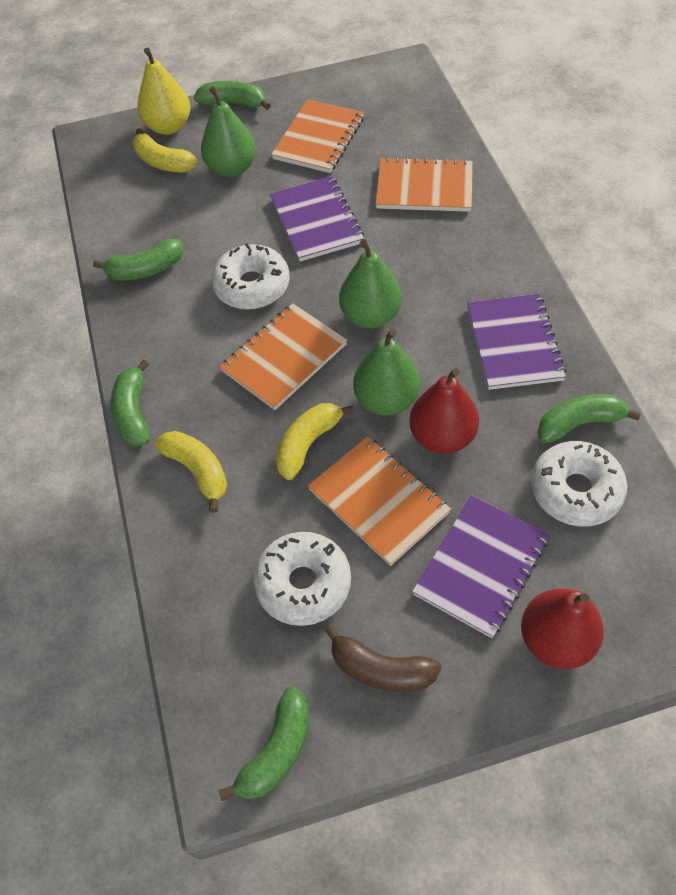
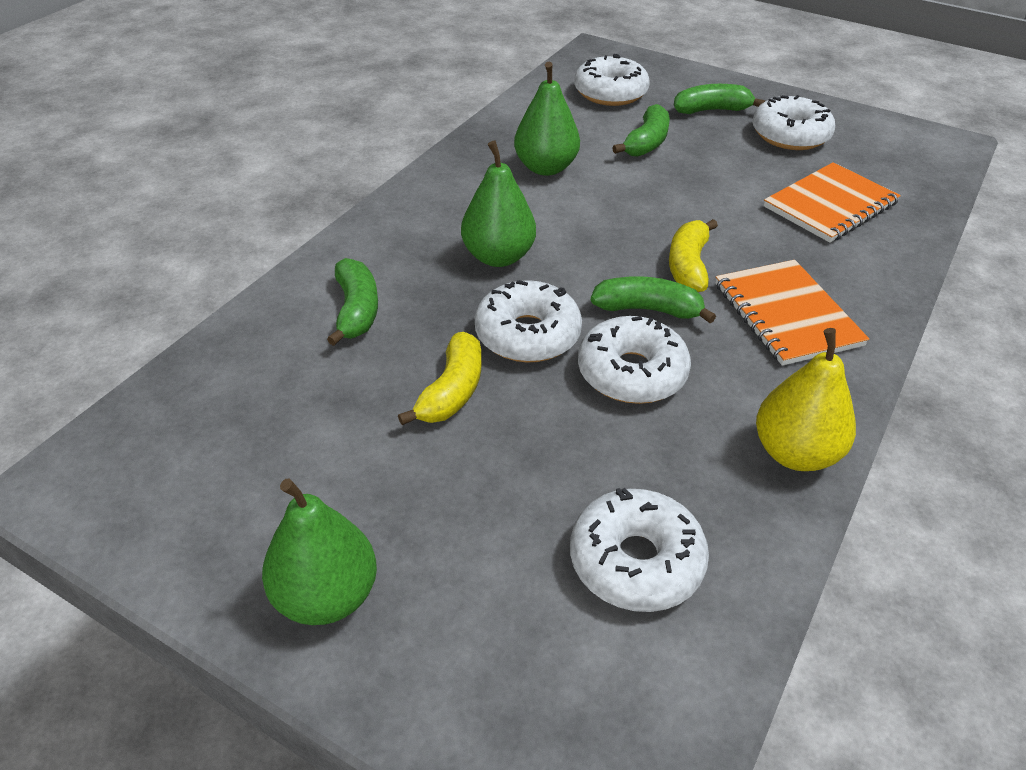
brown banana: 1 -> 0
green banana: 5 -> 4
orange notebook: 4 -> 2
purple notebook: 3 -> 0
red pear: 2 -> 0
white donut: 3 -> 5
yellow banana: 3 -> 2

